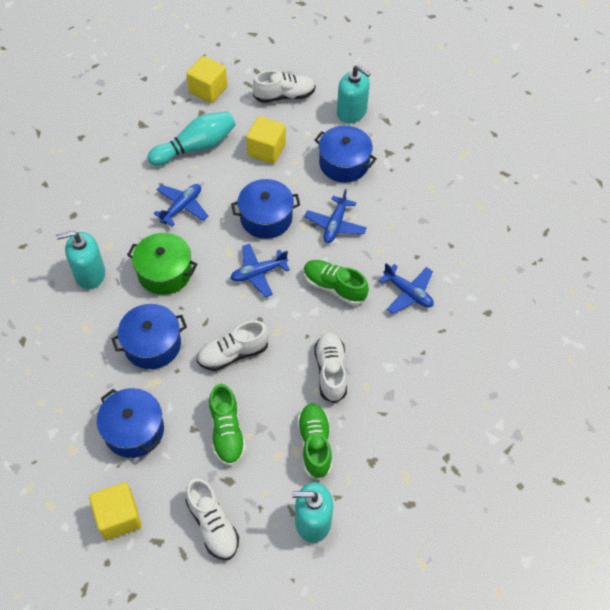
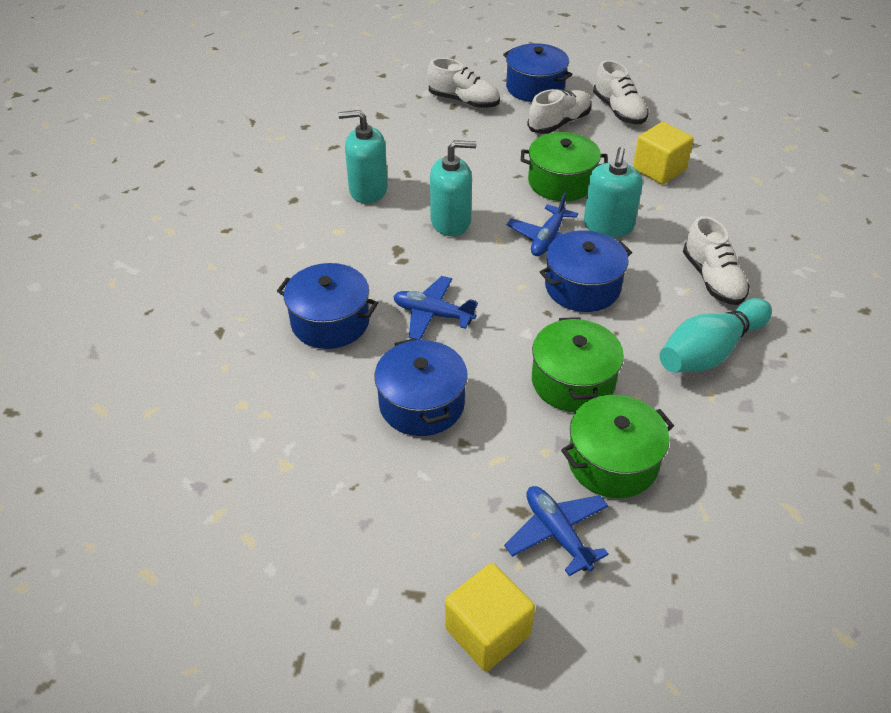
blue plane: 4 -> 3
green pot: 1 -> 3
green shoe: 3 -> 0
yellow cube: 3 -> 2

